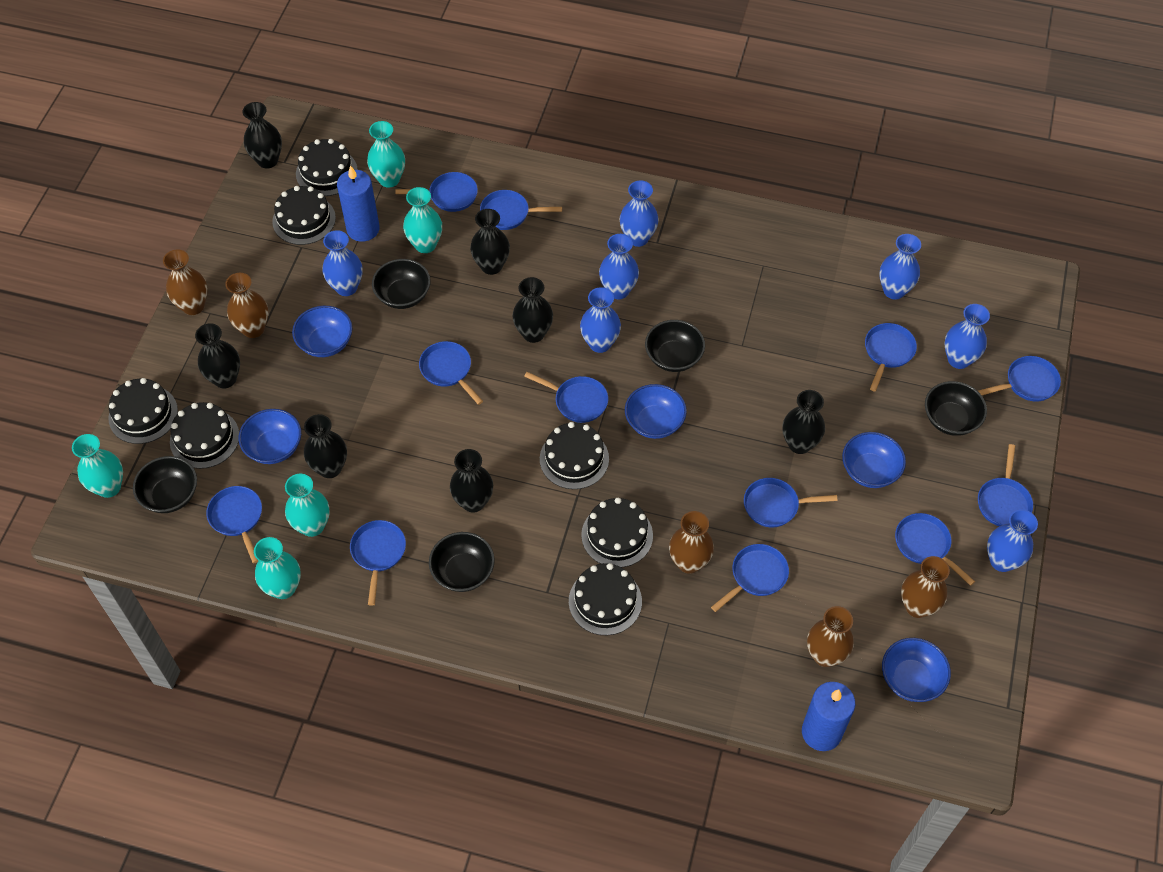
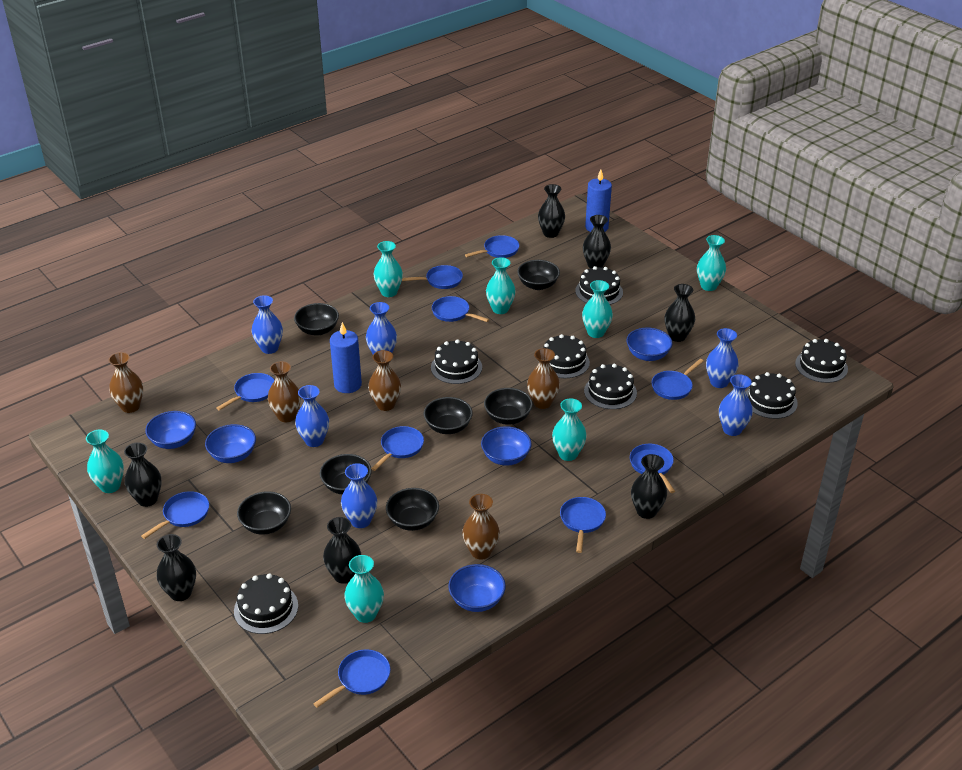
black bowl: 5 -> 7
blue pan: 12 -> 10
blue vase: 7 -> 6
turquoise vase: 5 -> 7

